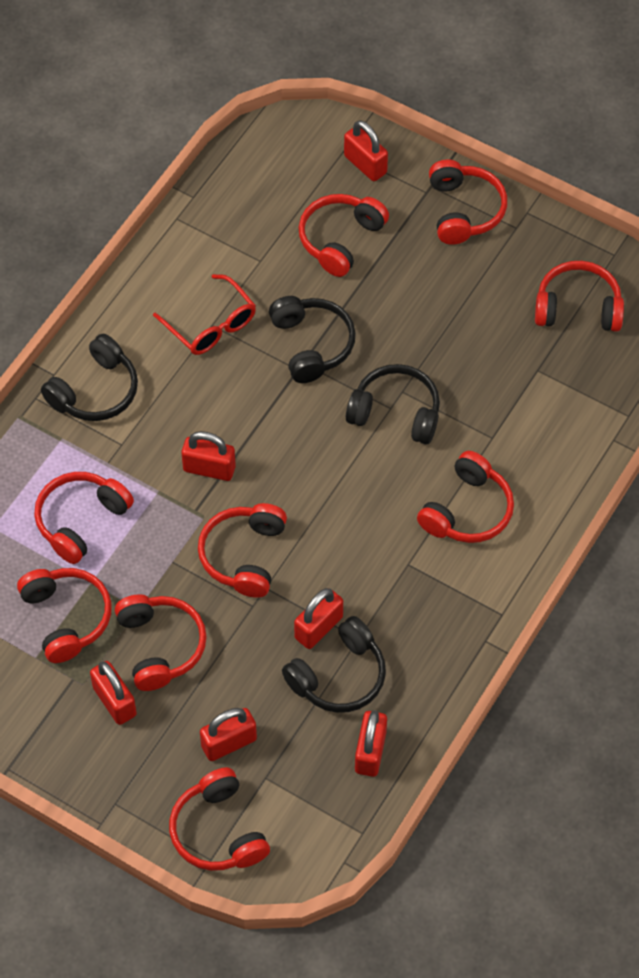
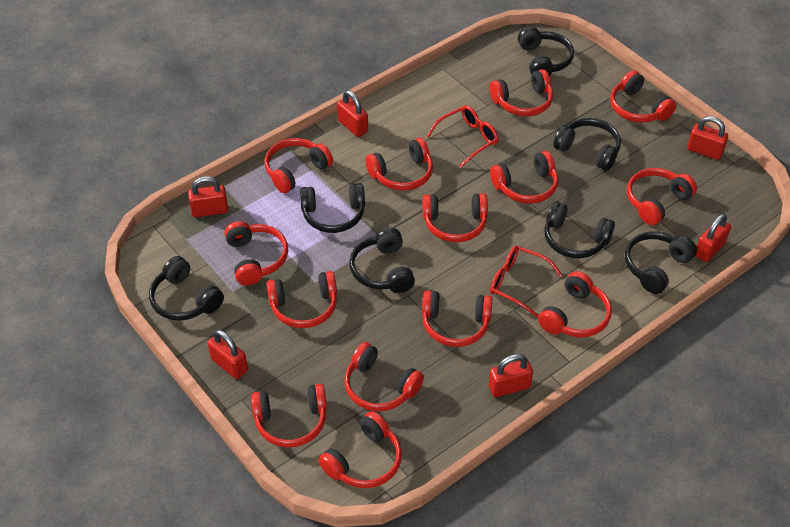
black headphones: 4 -> 7
red glasses: 1 -> 2
red headphones: 9 -> 14

